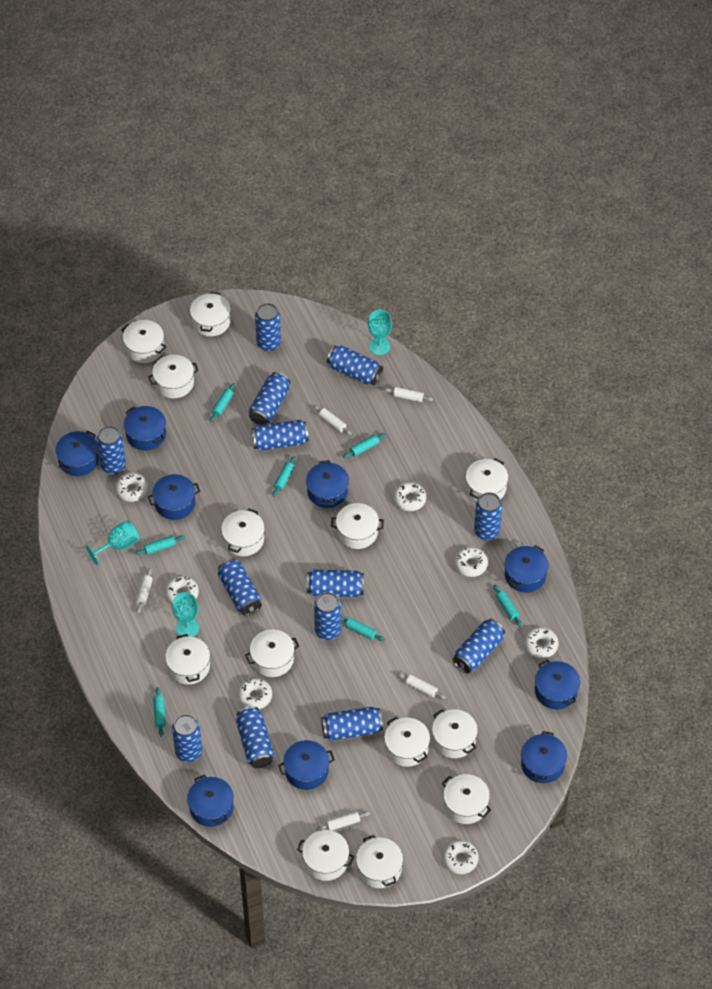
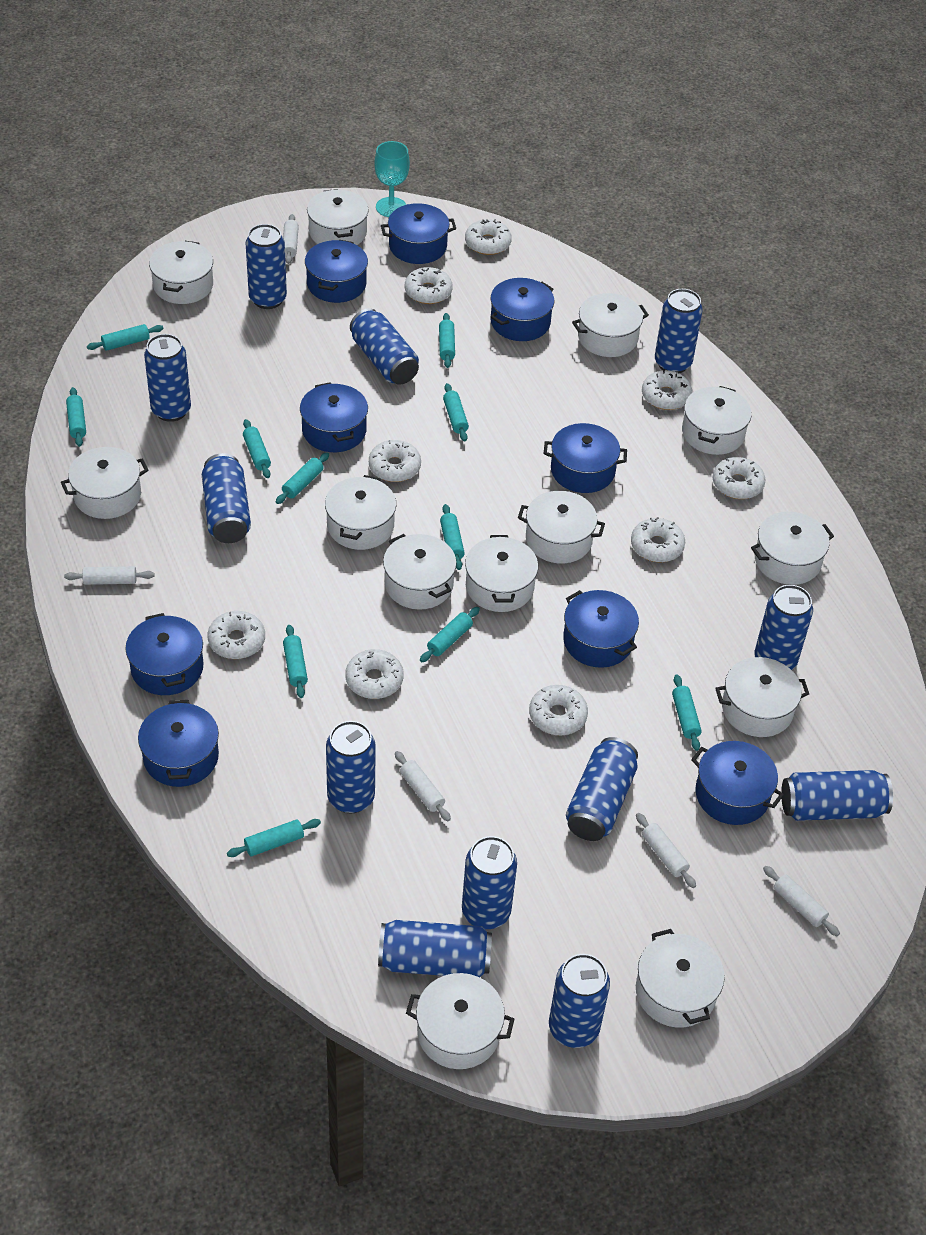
blue can: 13 -> 12
turquoise goblet: 3 -> 1
turquoise rolling pin: 7 -> 11
white donut: 7 -> 9

